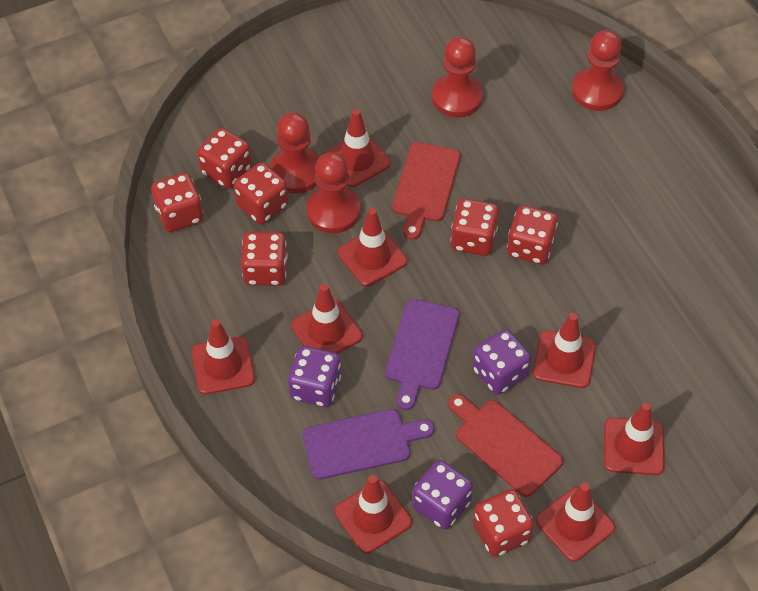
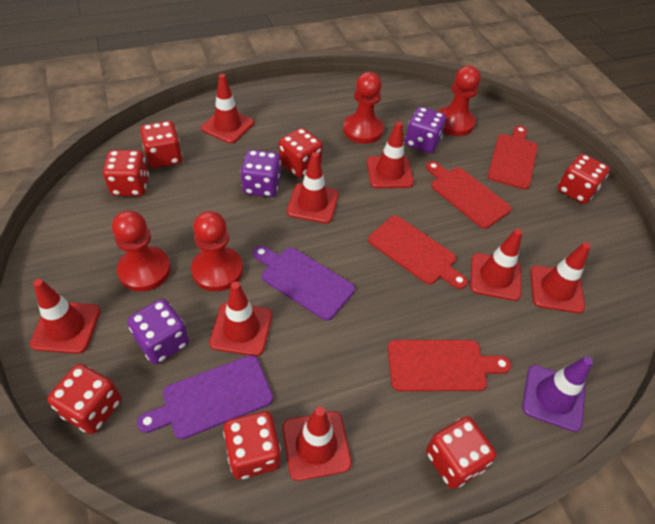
purple traffic cone: 0 -> 1
red cutting board: 2 -> 4

